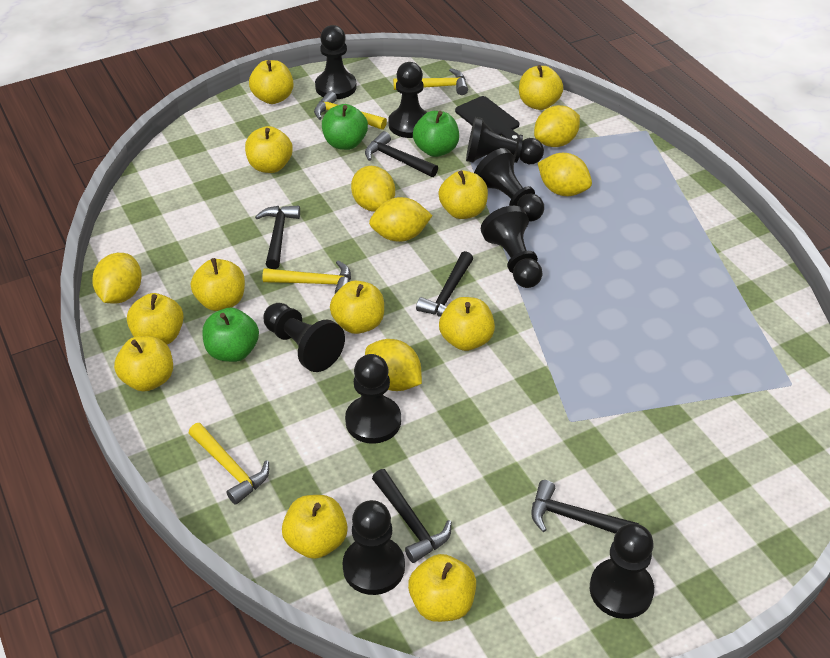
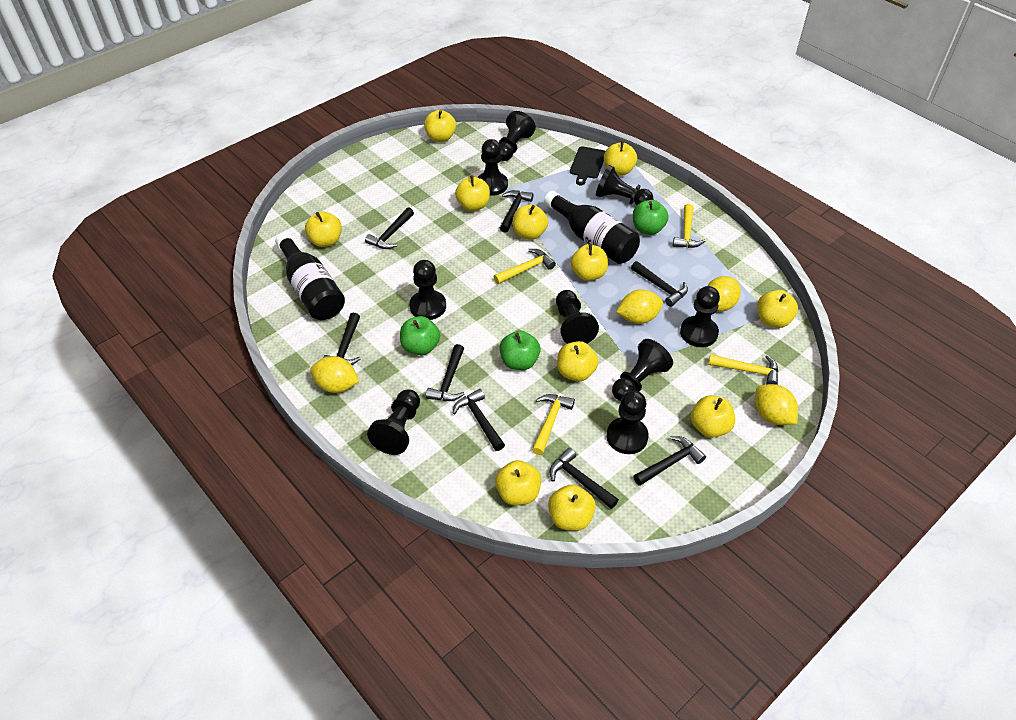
black bottle: 0 -> 2
black hammer: 5 -> 8
yellow lemon: 6 -> 4

